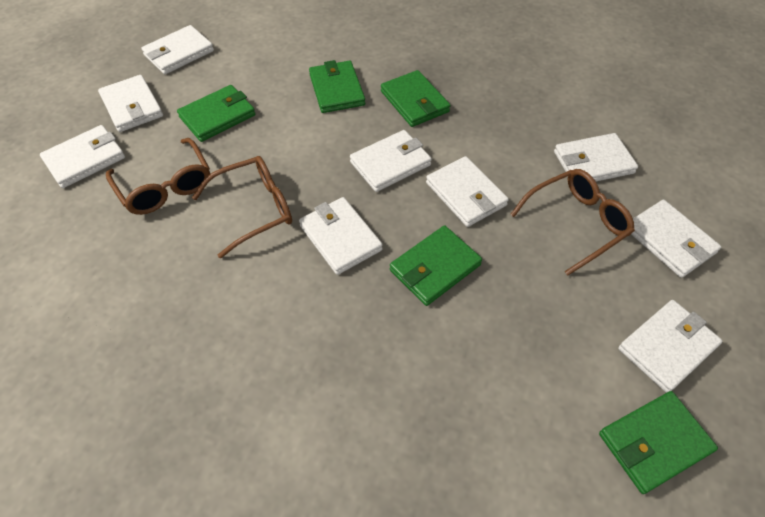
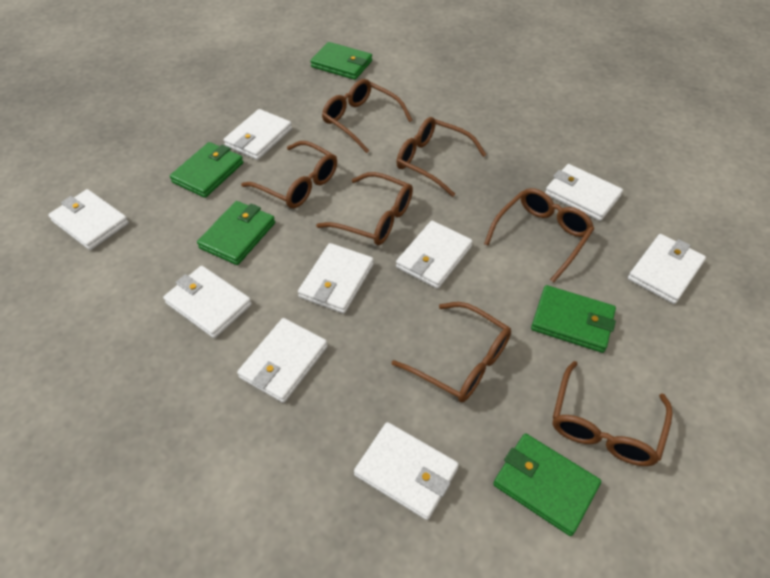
brown glasses: 3 -> 7

